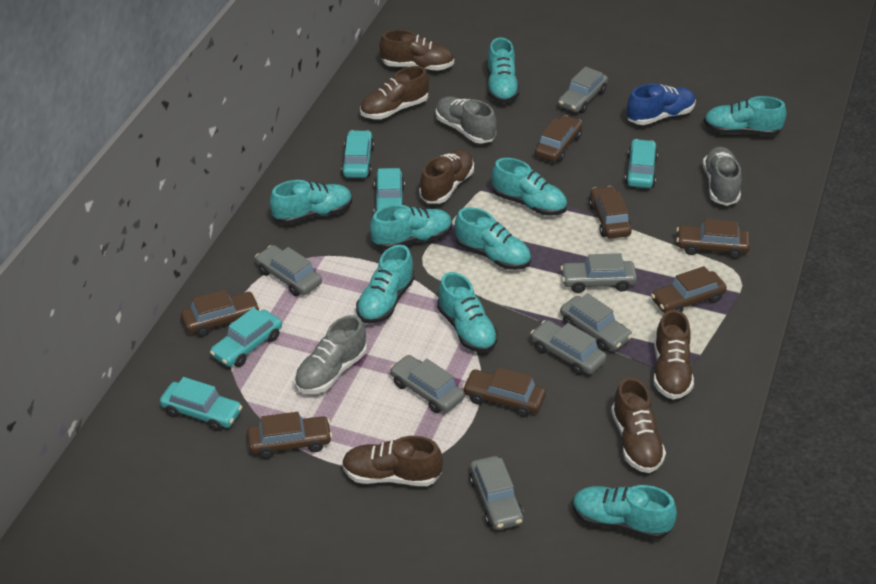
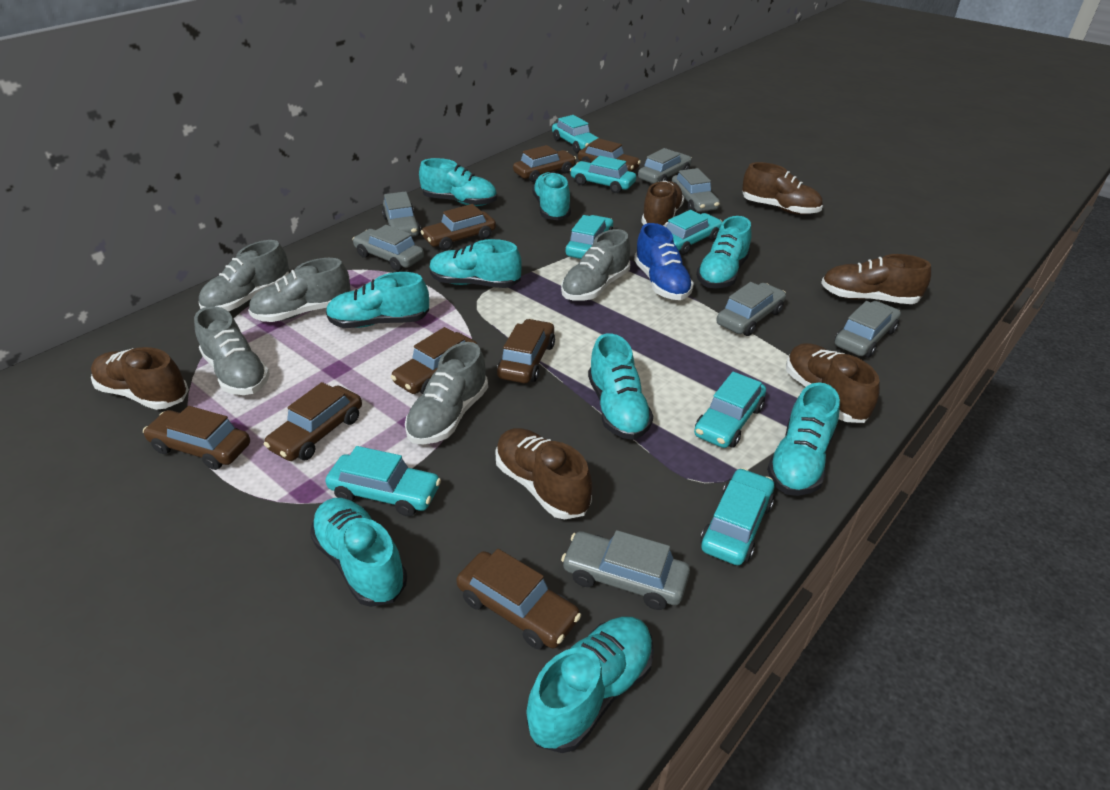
brown car: 7 -> 8
grey shoe: 3 -> 5
turquoise car: 5 -> 7

